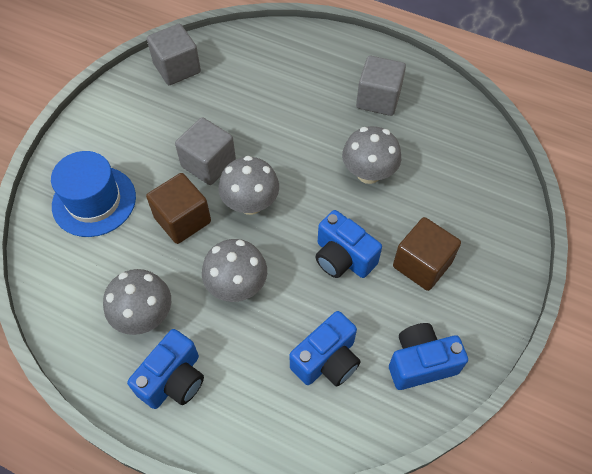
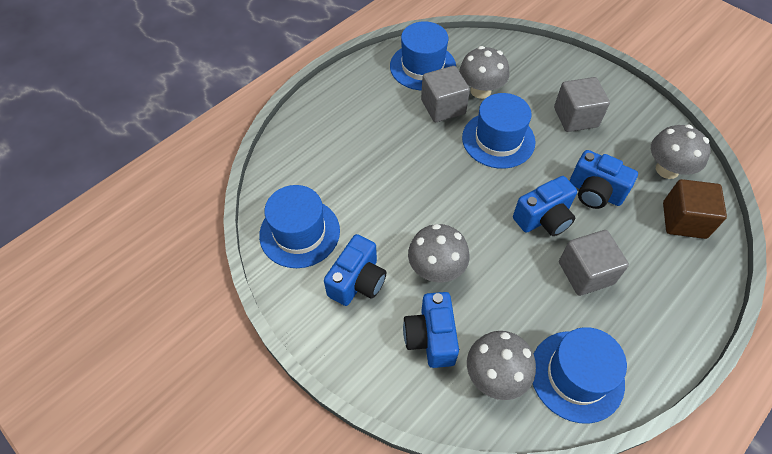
blue hat: 1 -> 4
brown cube: 2 -> 1

